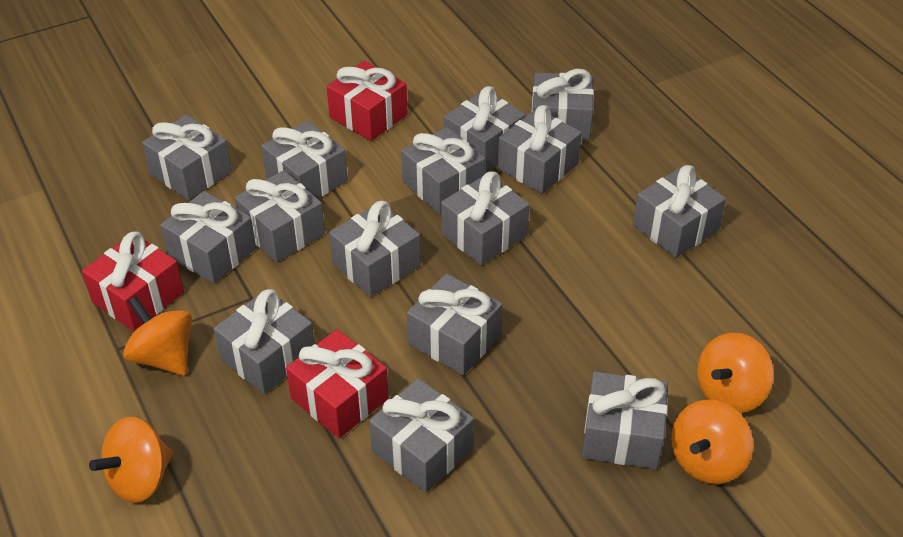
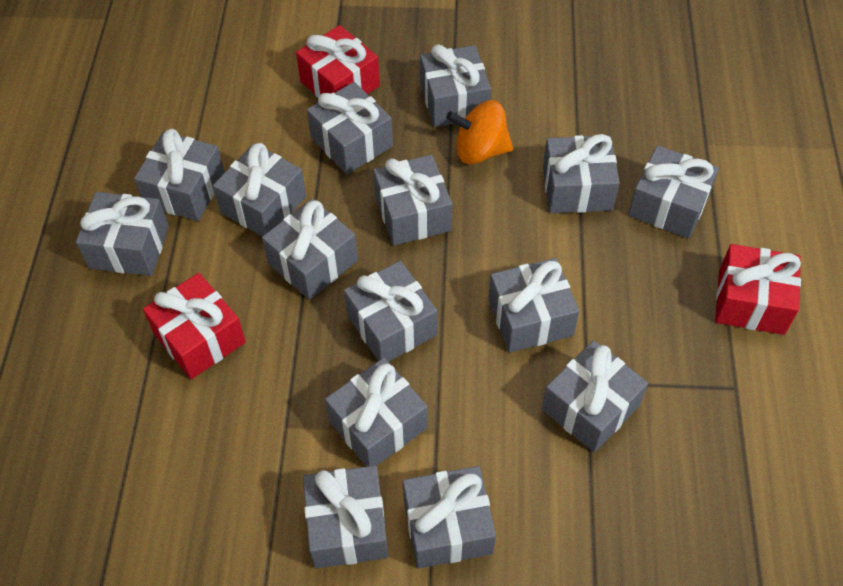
orange spinning top: 4 -> 1

